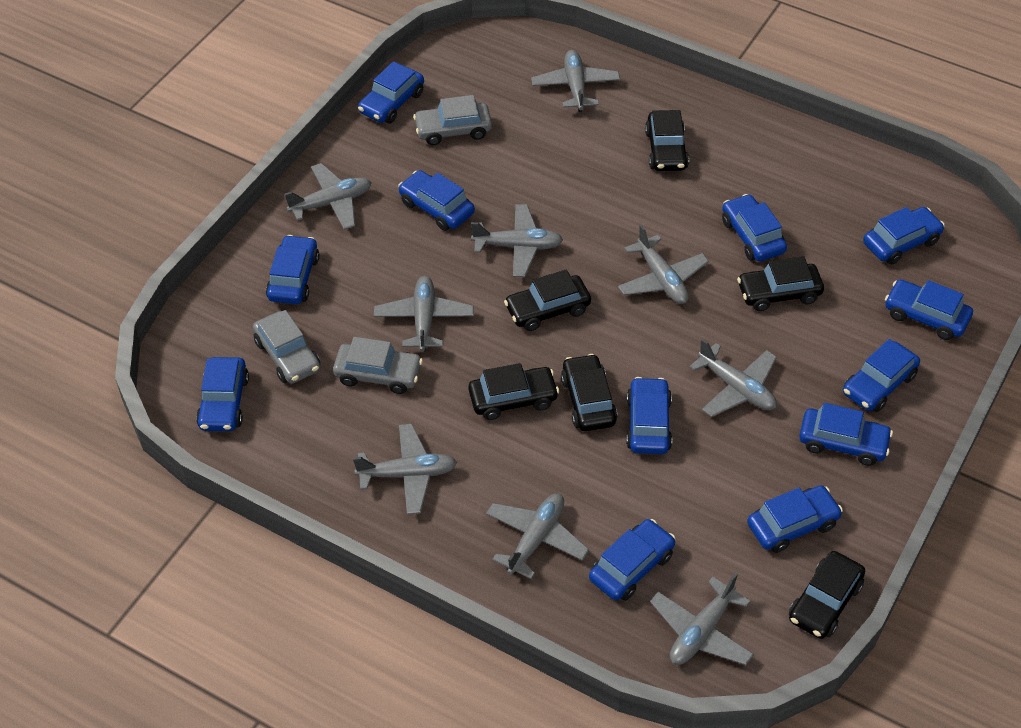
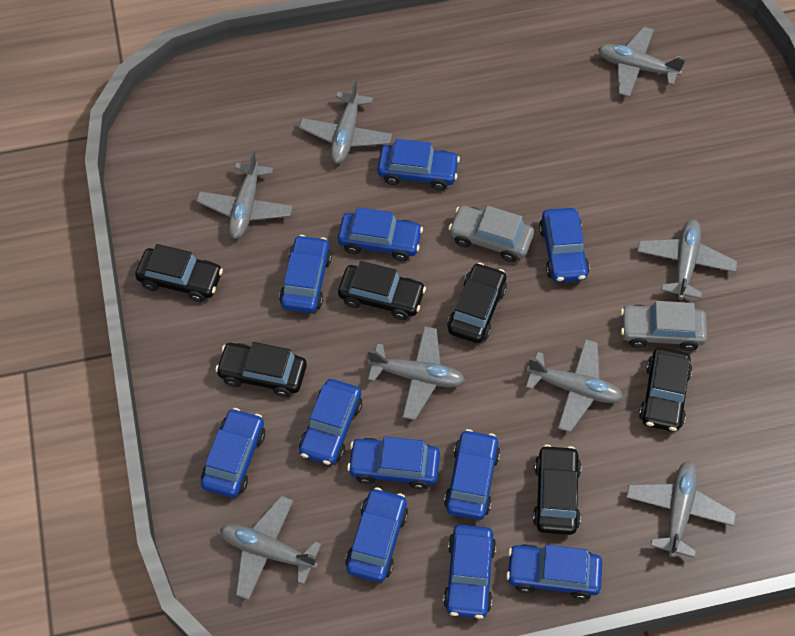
blue car: 12 -> 11
grey car: 3 -> 2
grey plane: 9 -> 8

